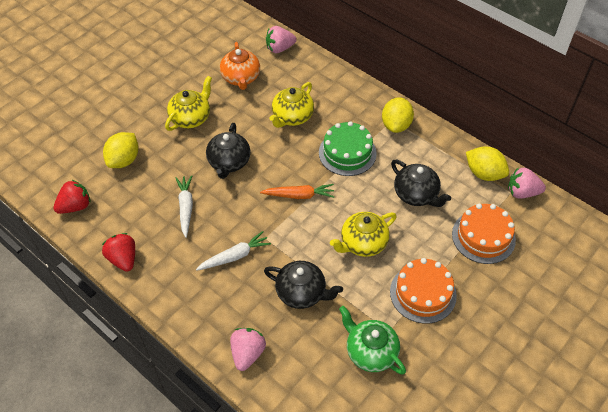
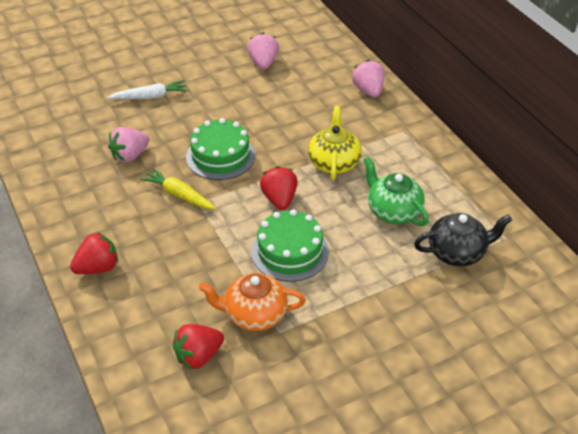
black teapot: 3 -> 1
green cake: 1 -> 2
orange cake: 2 -> 0
orange carrot: 1 -> 0
red strawberry: 2 -> 3
white carrot: 2 -> 1
yellow carrot: 0 -> 1
yellow lemon: 3 -> 0
yellow teapot: 3 -> 1

